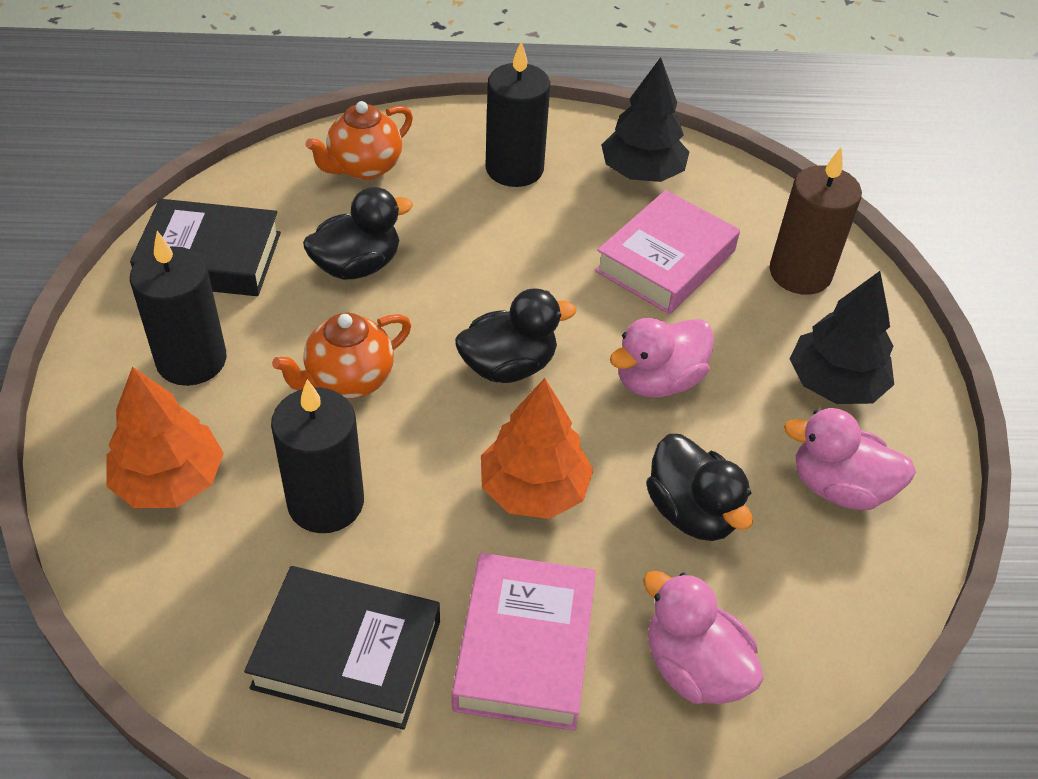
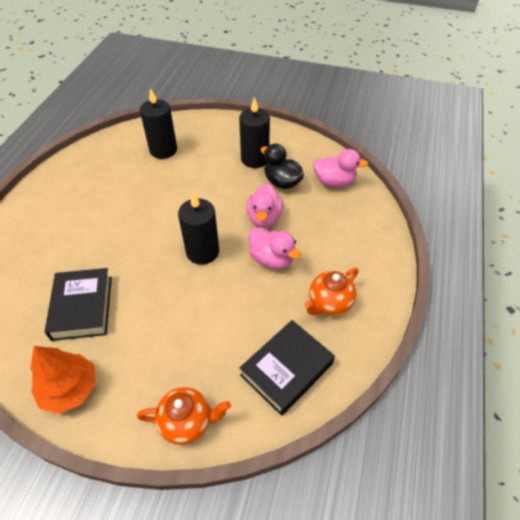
black duck: 3 -> 1
black tree: 2 -> 0
brown candle: 1 -> 0
orange tree: 2 -> 1
pink book: 2 -> 0

